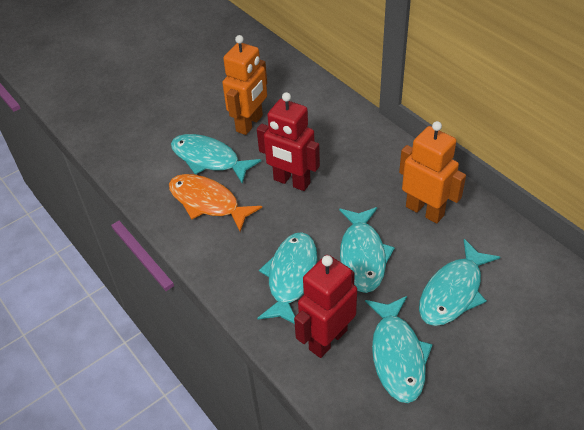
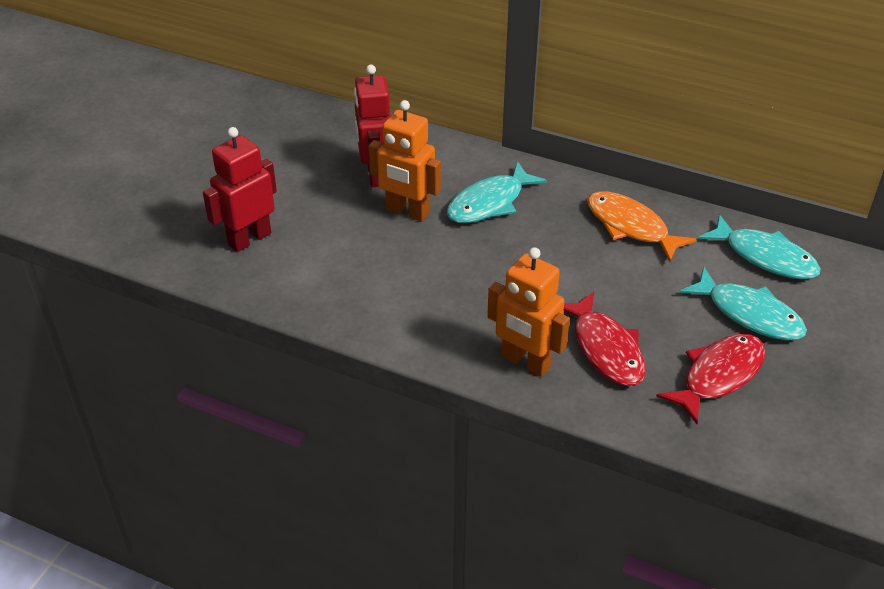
red fish: 0 -> 2
turquoise fish: 5 -> 3

